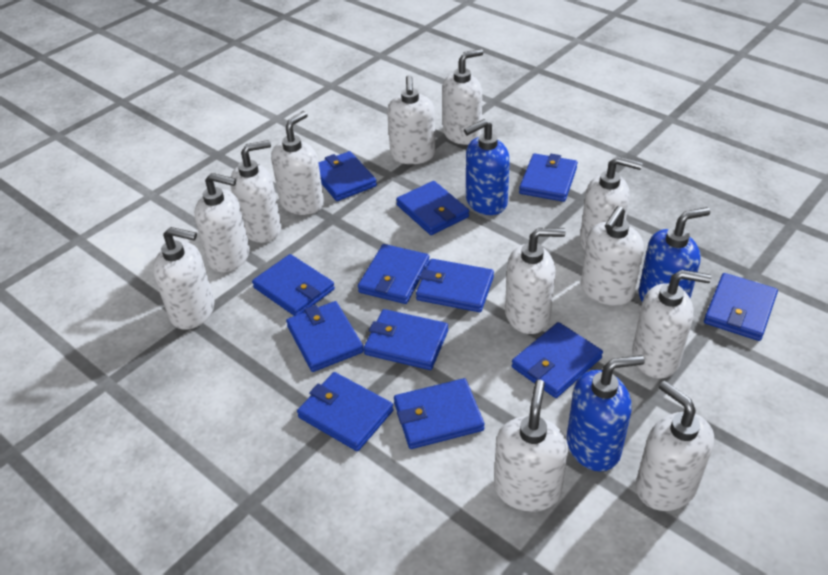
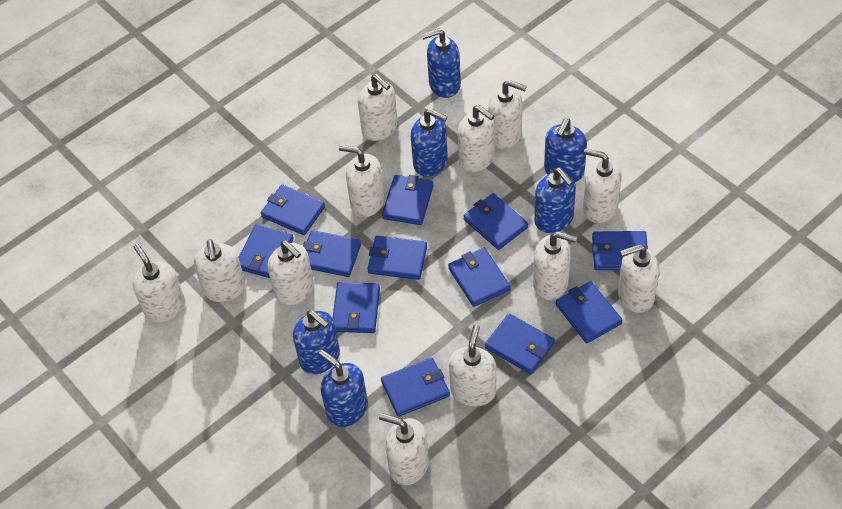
blue soap dispenser: 3 -> 6

